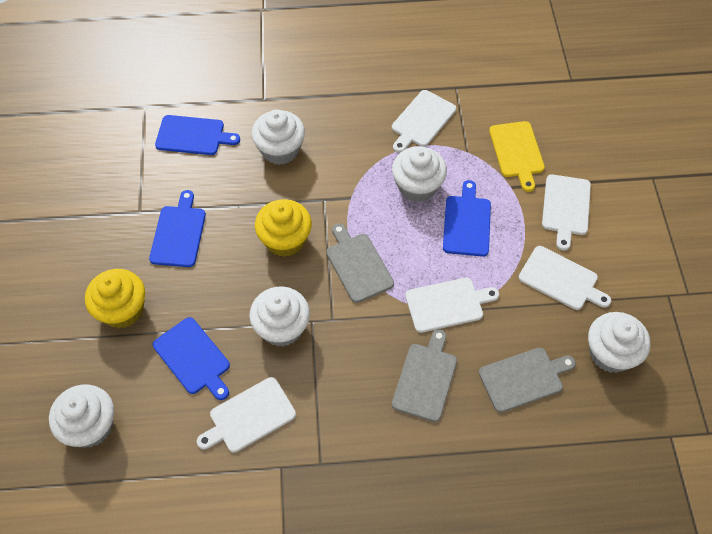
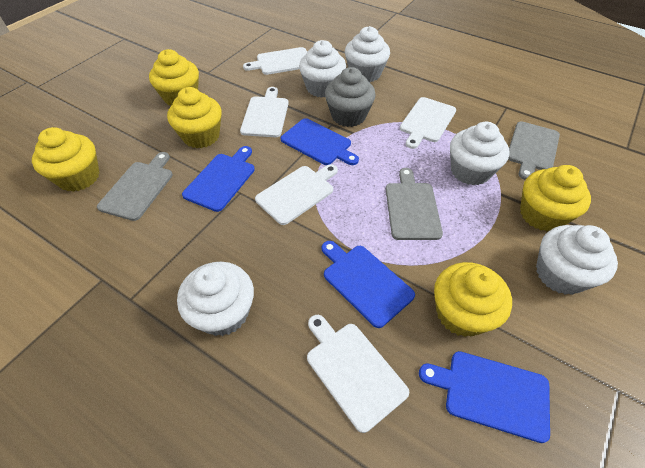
grey cupcake: 0 -> 1
yellow cupcake: 2 -> 5
yellow cutting board: 1 -> 0

